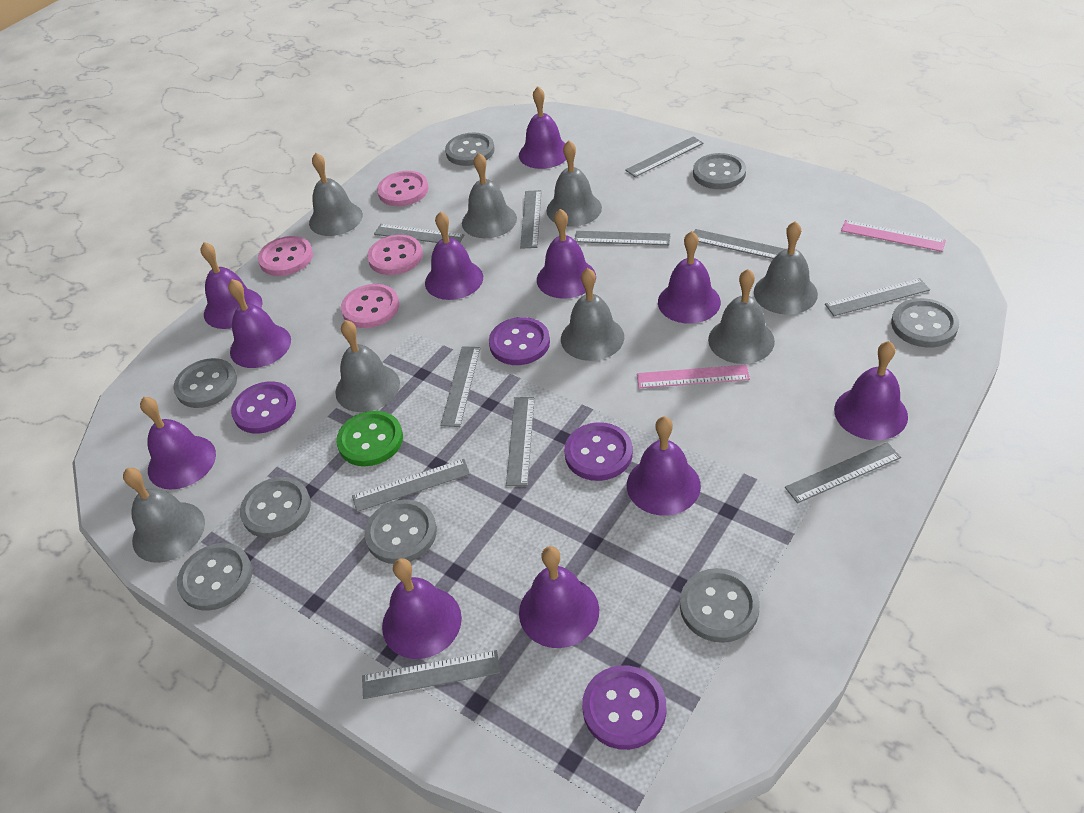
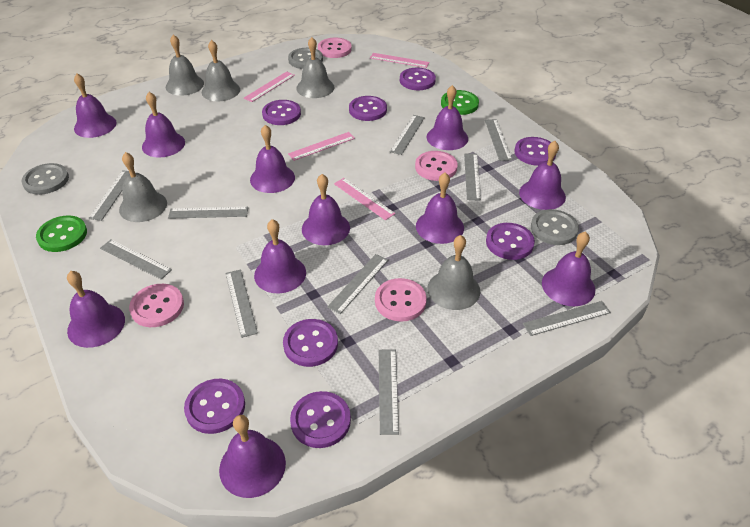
green button: 1 -> 2
grey bell: 8 -> 5
grey button: 8 -> 3
grey ruler: 11 -> 10
pink ruler: 2 -> 4
purple button: 4 -> 8

